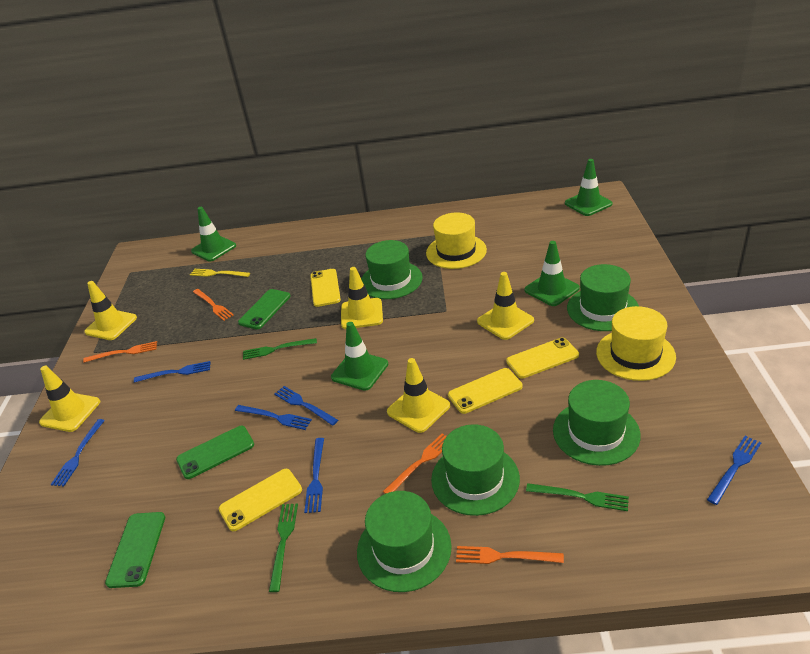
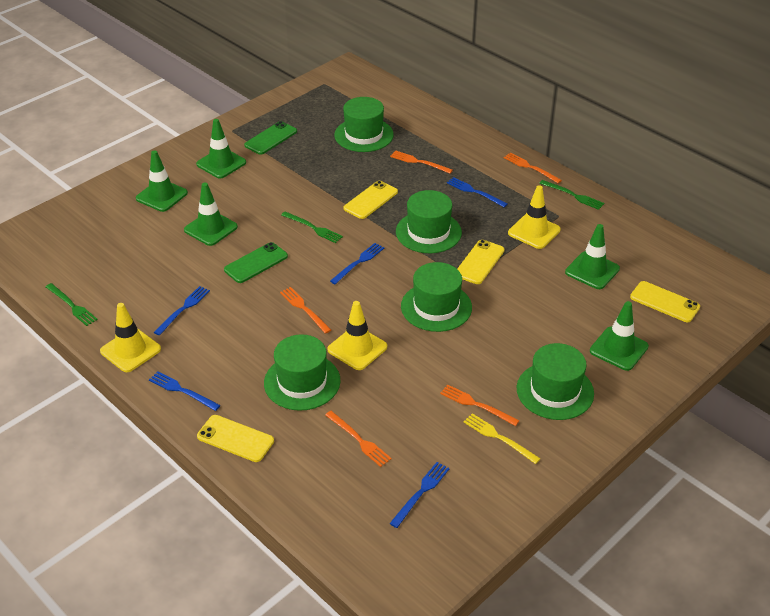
blue fork: 6 -> 5
green phone: 3 -> 2
green traffic cone: 4 -> 5
orange fork: 4 -> 5
yellow hat: 2 -> 0
yellow traffic cone: 5 -> 3

